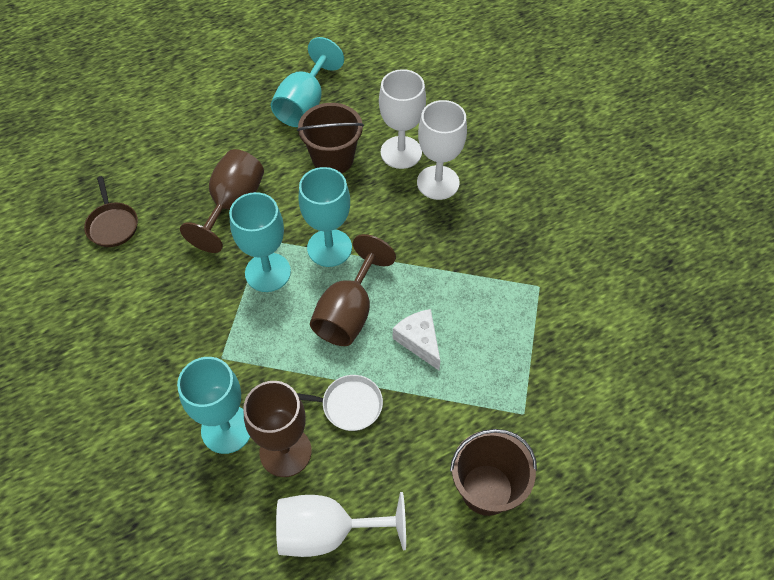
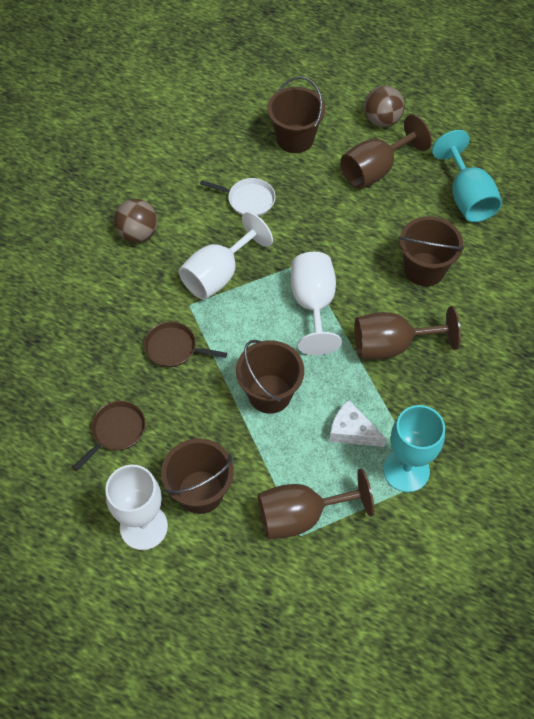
brown ball: 0 -> 2
brown bucket: 2 -> 4
brown pan: 1 -> 2
turquoise goblet: 4 -> 2

